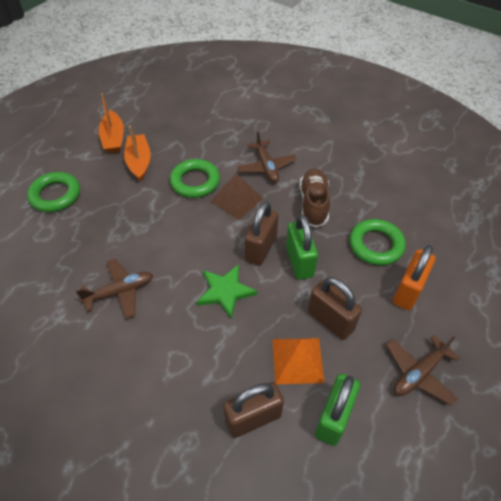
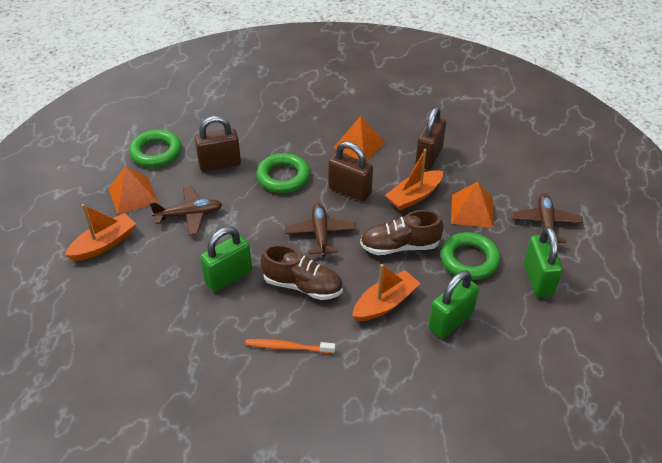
brown pyramid: 1 -> 0
brown shoe: 1 -> 2
green padlock: 2 -> 3
green star: 1 -> 0
orange boat: 2 -> 3
orange padlock: 1 -> 0
orange pyramid: 1 -> 3
orange toothbrush: 0 -> 1

